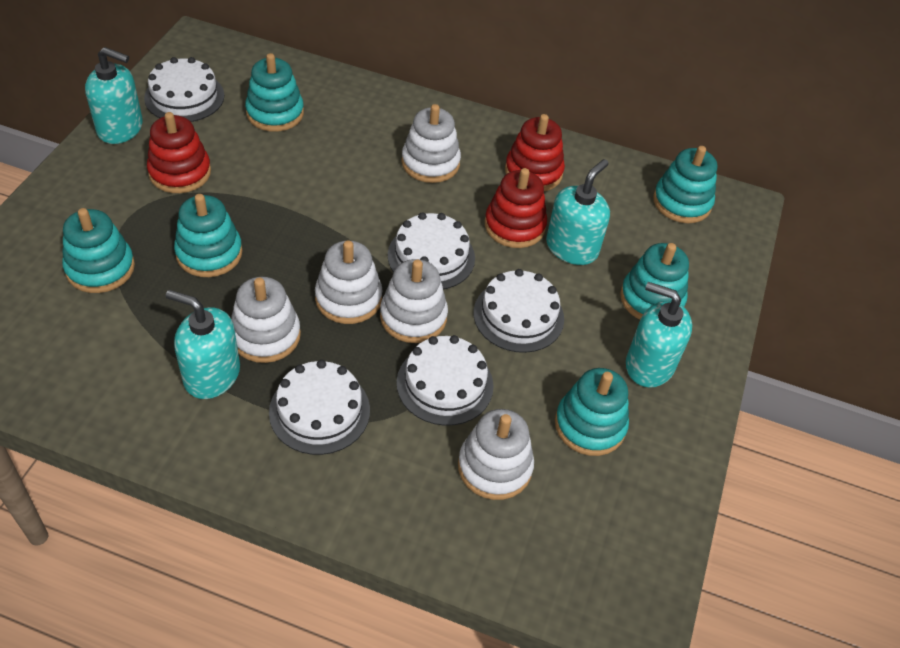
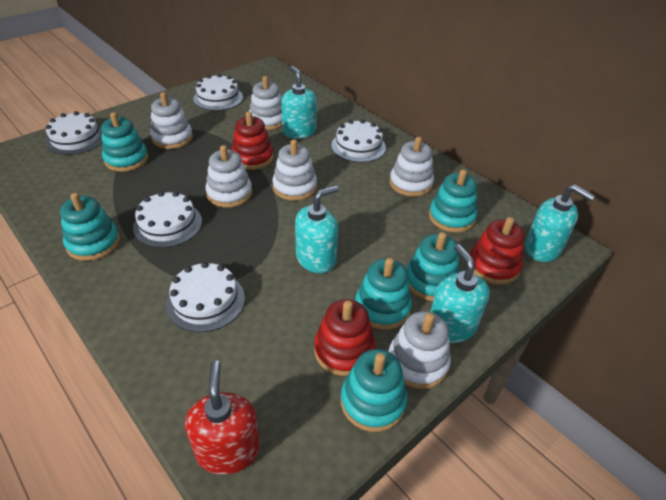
red soap dispenser: 0 -> 1
white stacking toy: 5 -> 6

